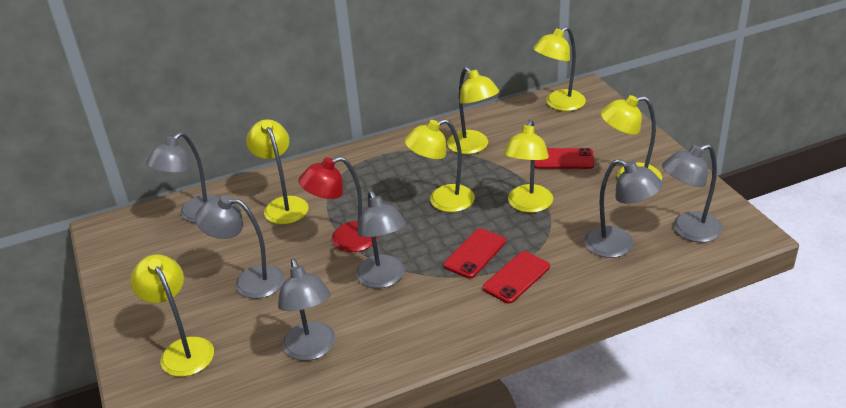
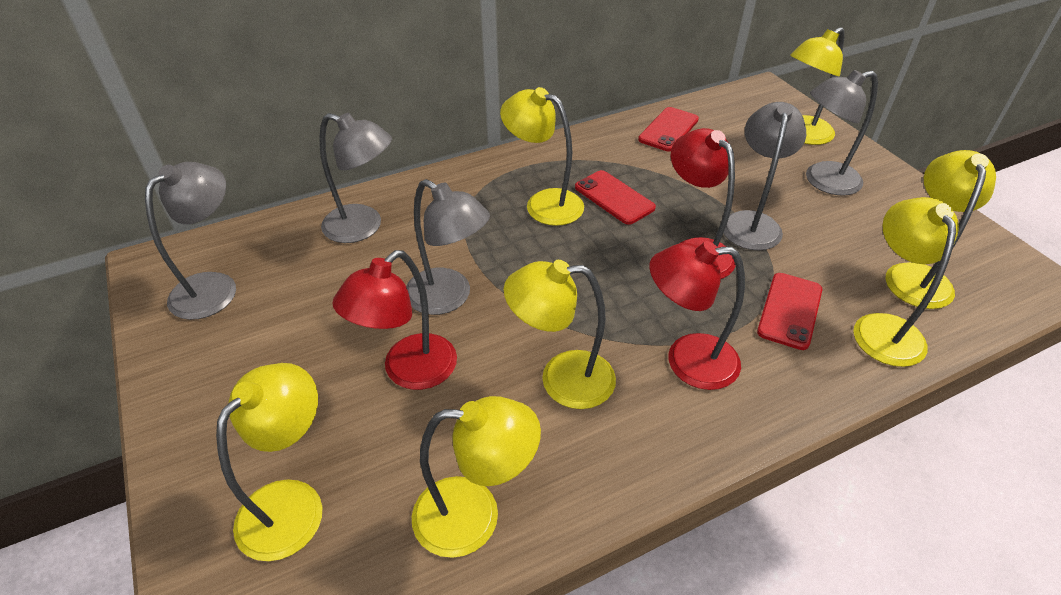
grey lamp: 6 -> 5
red lamp: 1 -> 3

